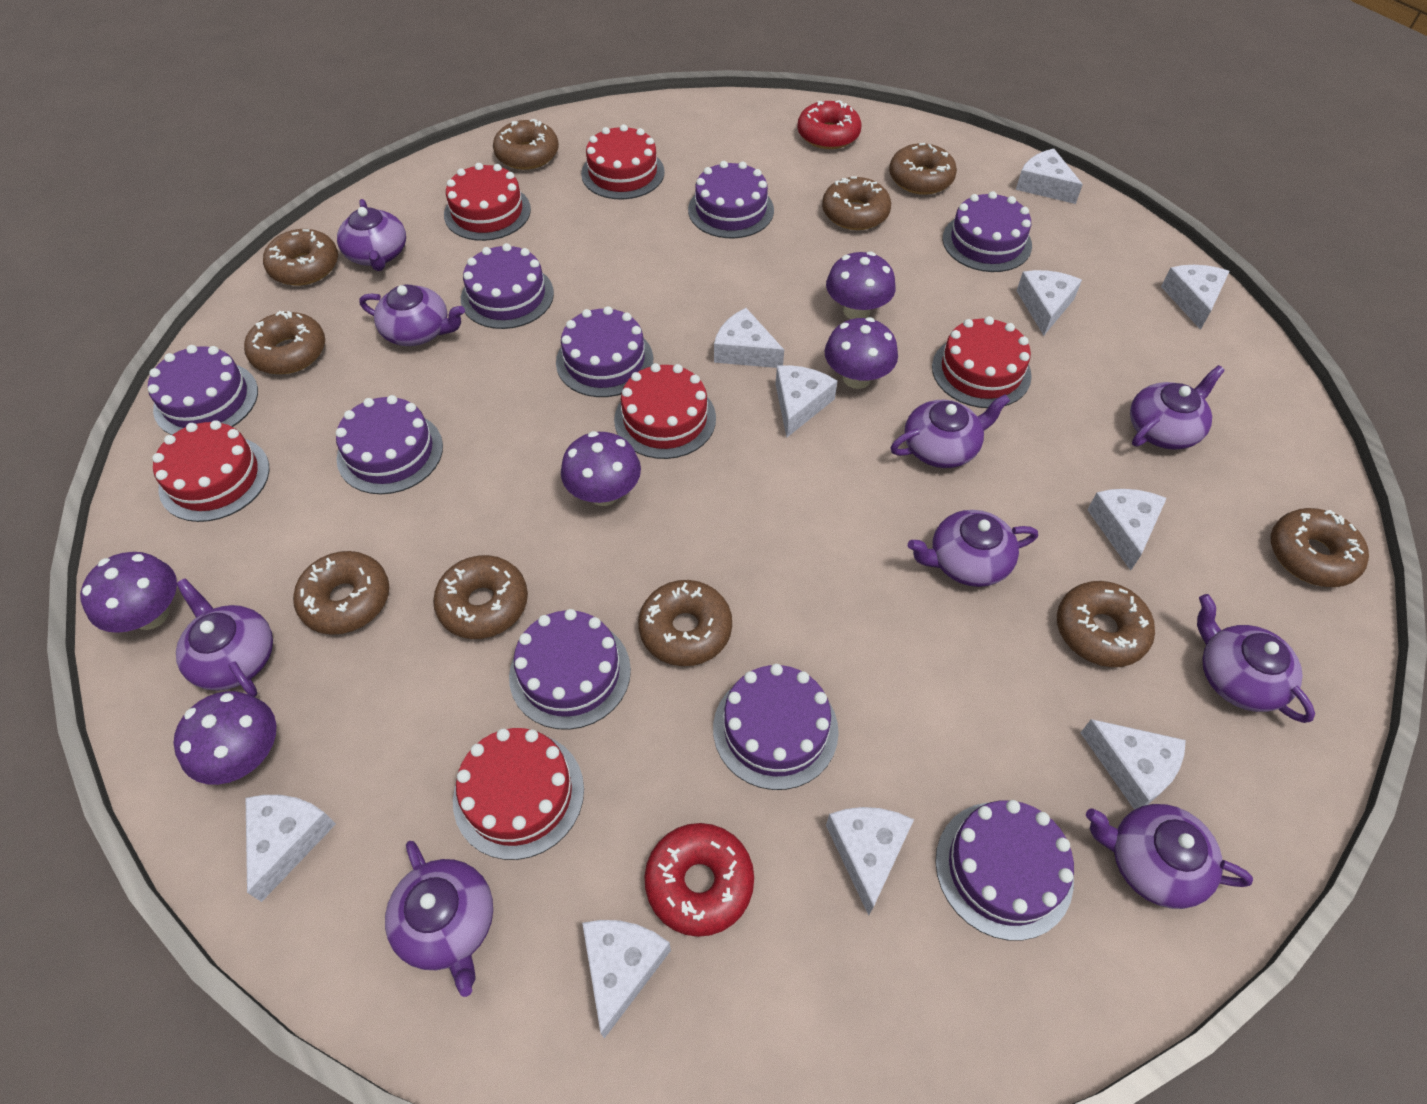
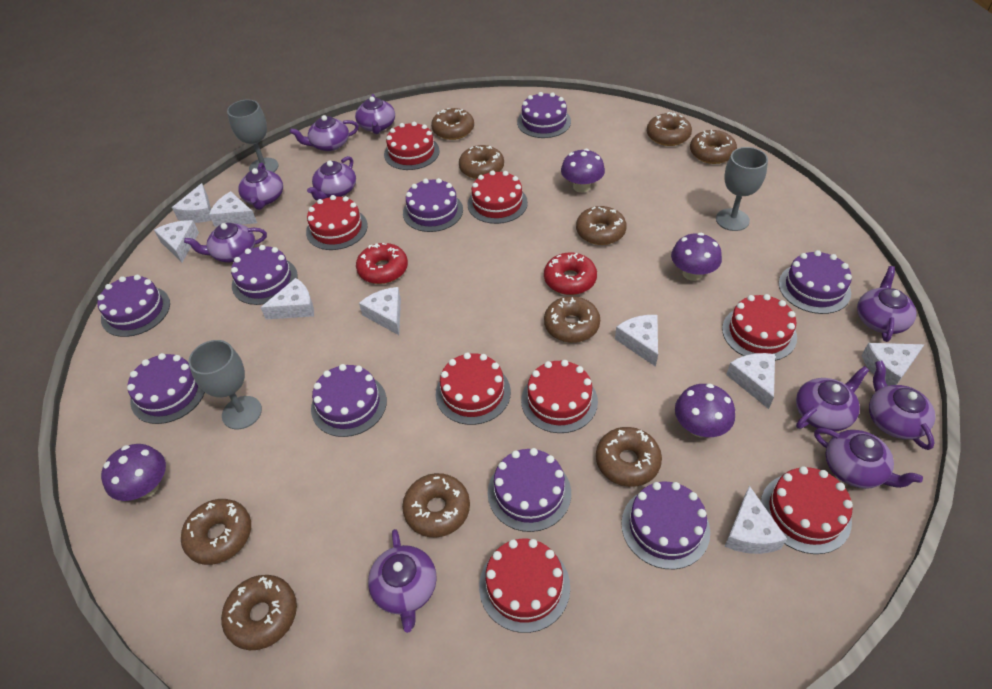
grey goblet: 0 -> 3
purple mushroom: 5 -> 4
purple teapot: 9 -> 10
red cake: 6 -> 8
white cheese: 10 -> 9

